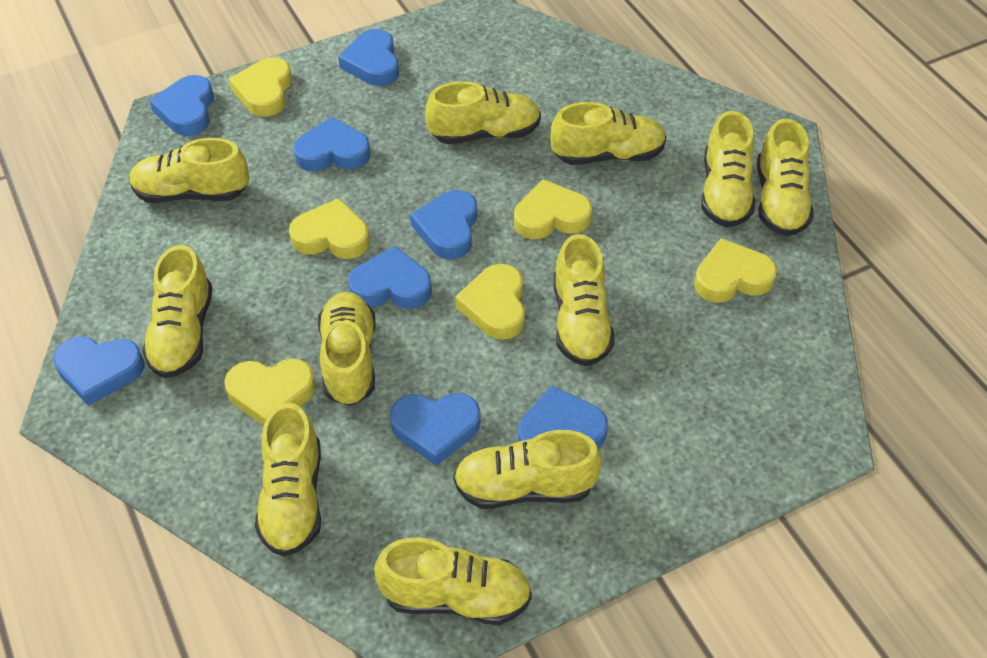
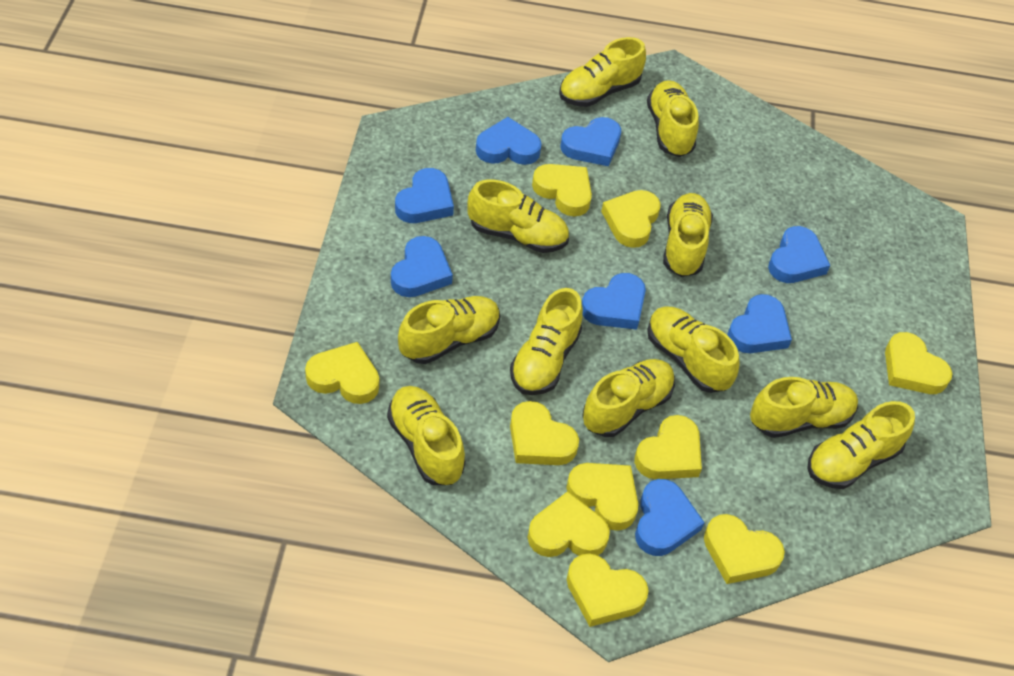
yellow heart: 6 -> 10

